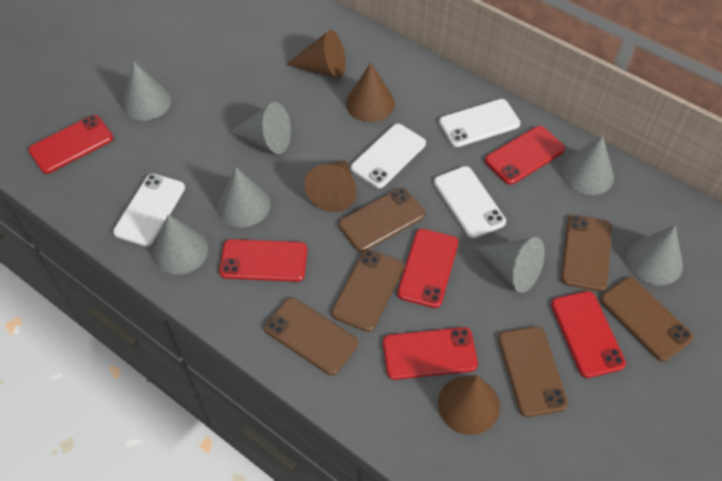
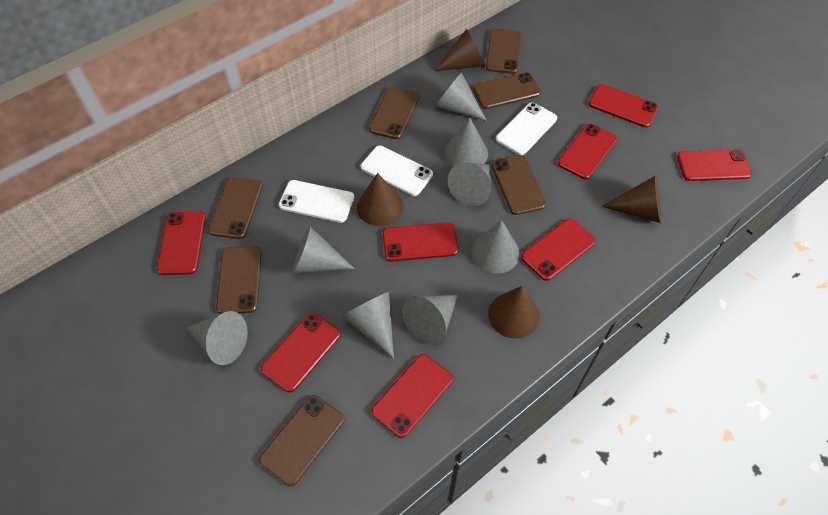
brown phone: 6 -> 7
grey cone: 7 -> 8
red phone: 6 -> 8
white phone: 4 -> 3

